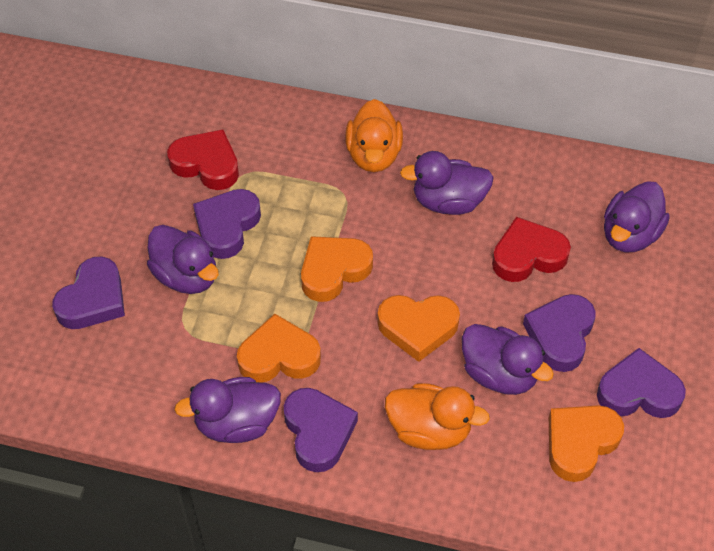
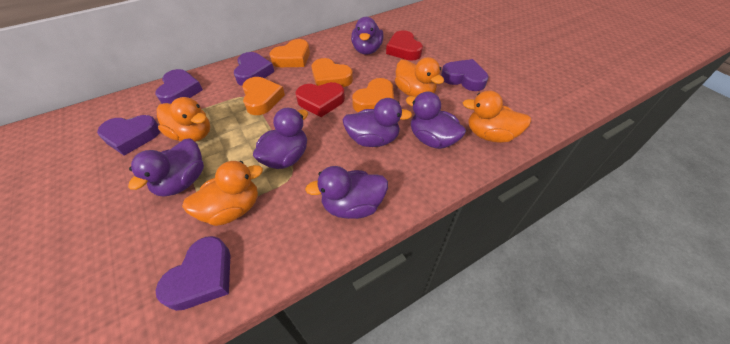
orange duck: 2 -> 4
purple duck: 5 -> 6

